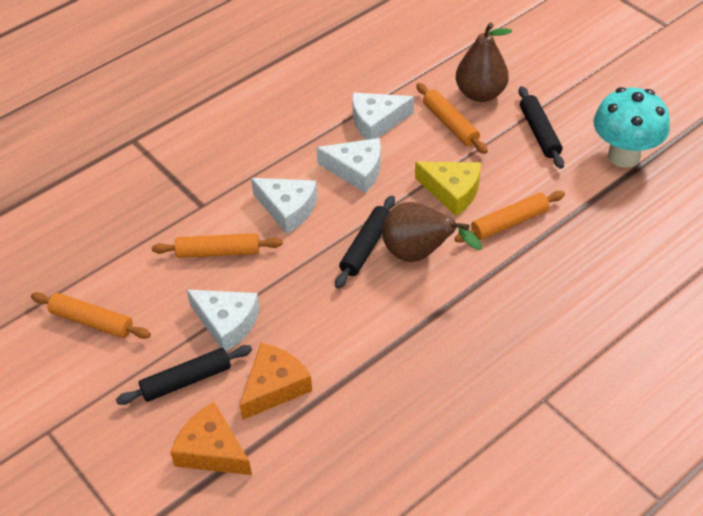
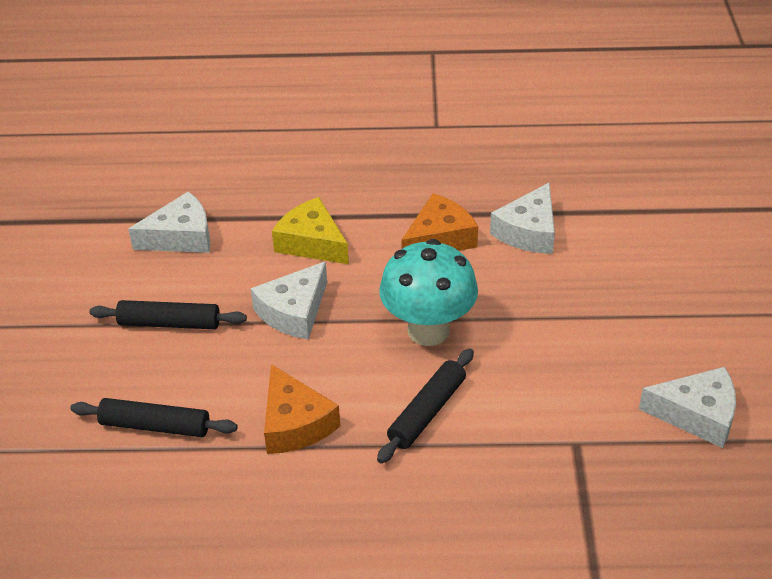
brown pear: 2 -> 0
orange rolling pin: 4 -> 0

